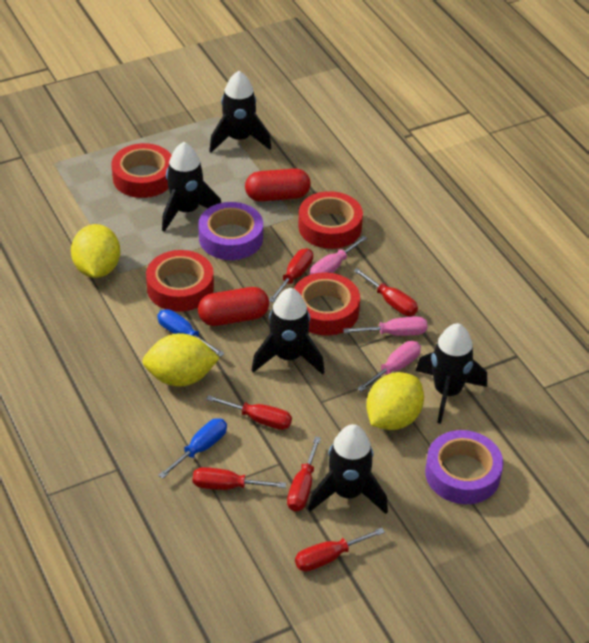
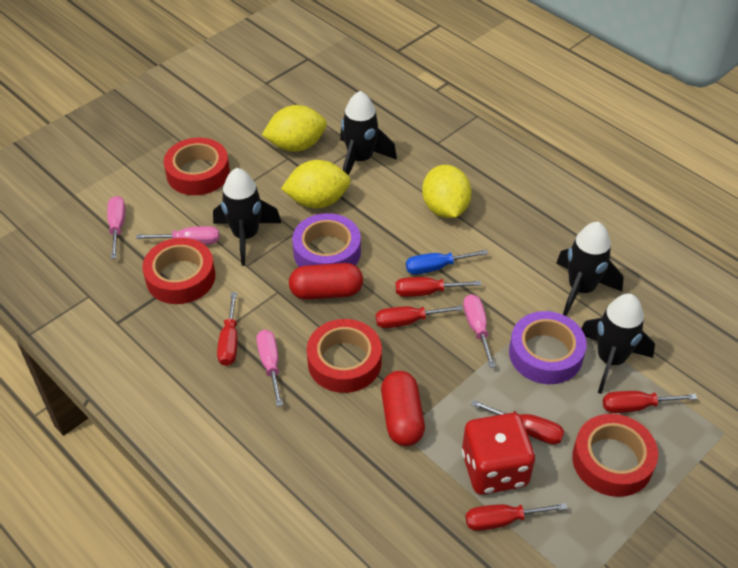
black rocket: 5 -> 4
blue screwdriver: 2 -> 1
pink screwdriver: 3 -> 4
red dice: 0 -> 1

